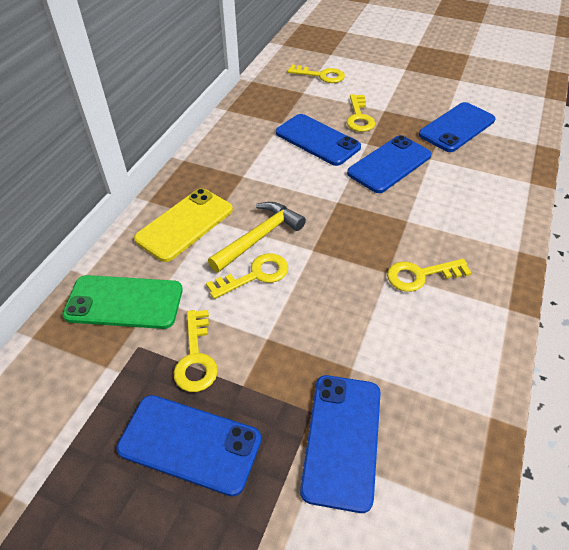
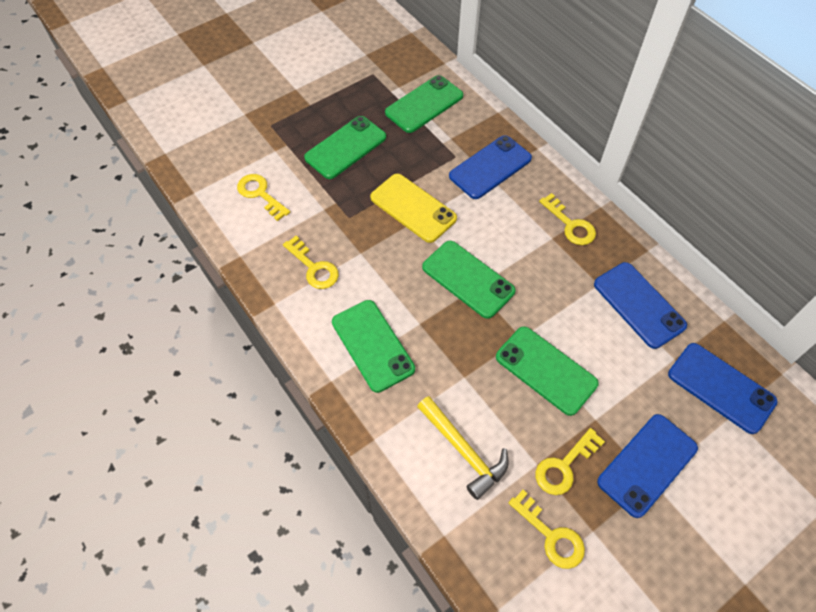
blue phone: 5 -> 4
green phone: 1 -> 5

